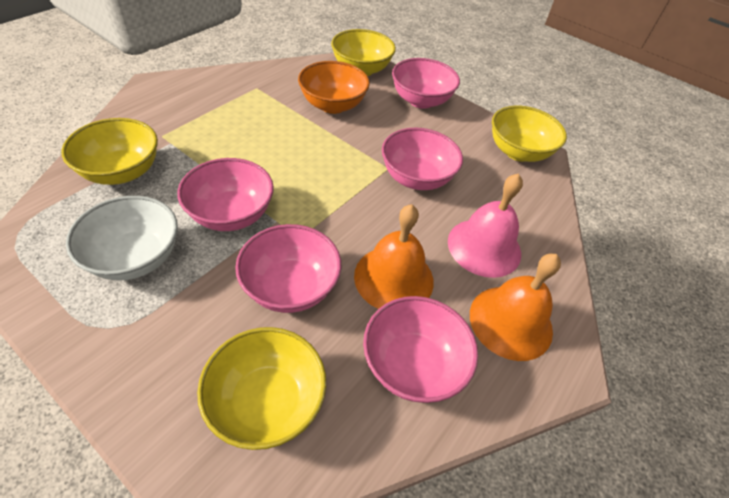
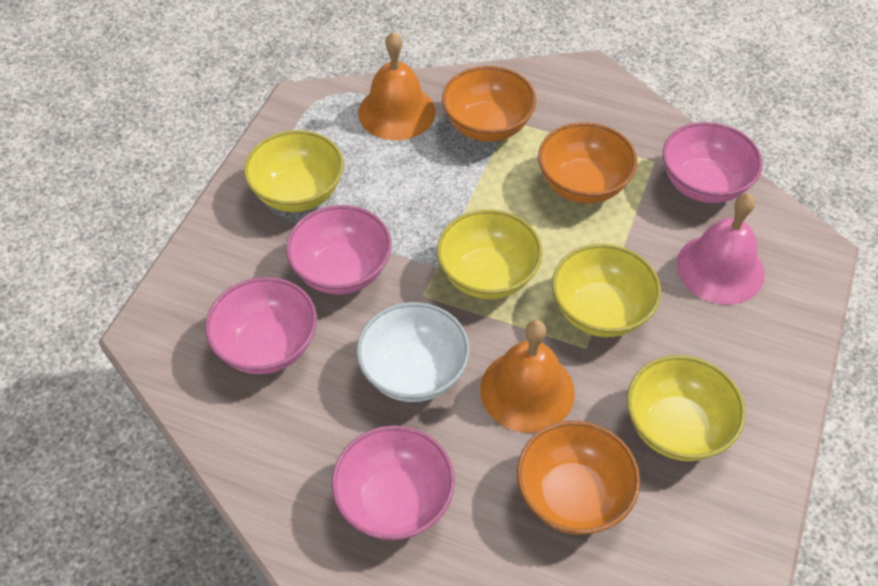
orange bowl: 1 -> 3
pink bowl: 5 -> 4

